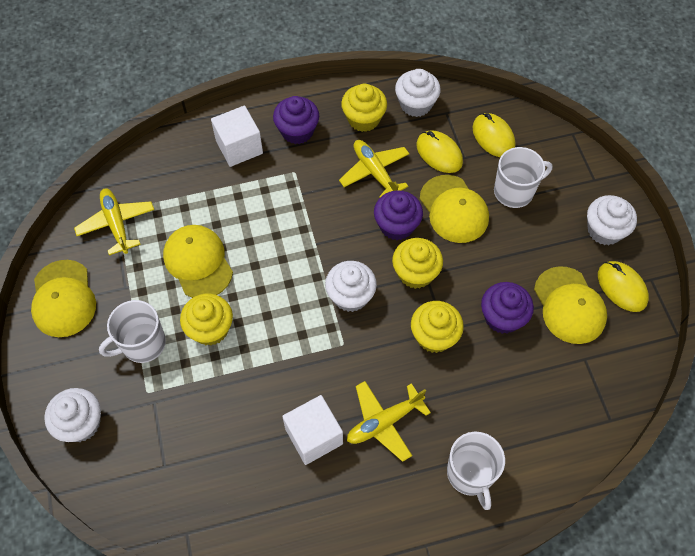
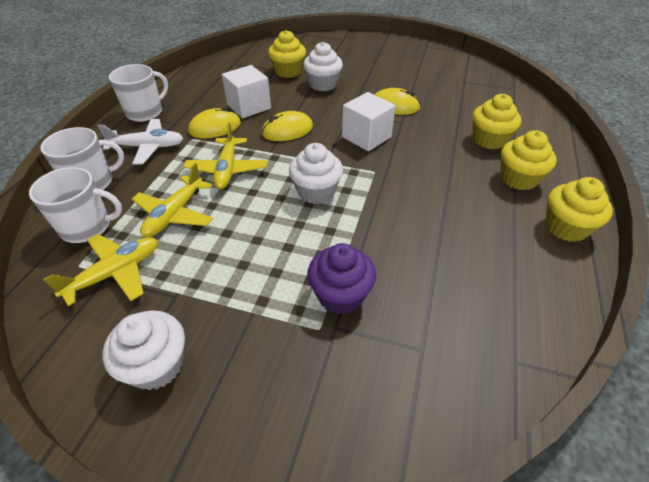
purple cupcake: 3 -> 1
white cupcake: 4 -> 3
white plane: 0 -> 1
yellow cap: 4 -> 0

